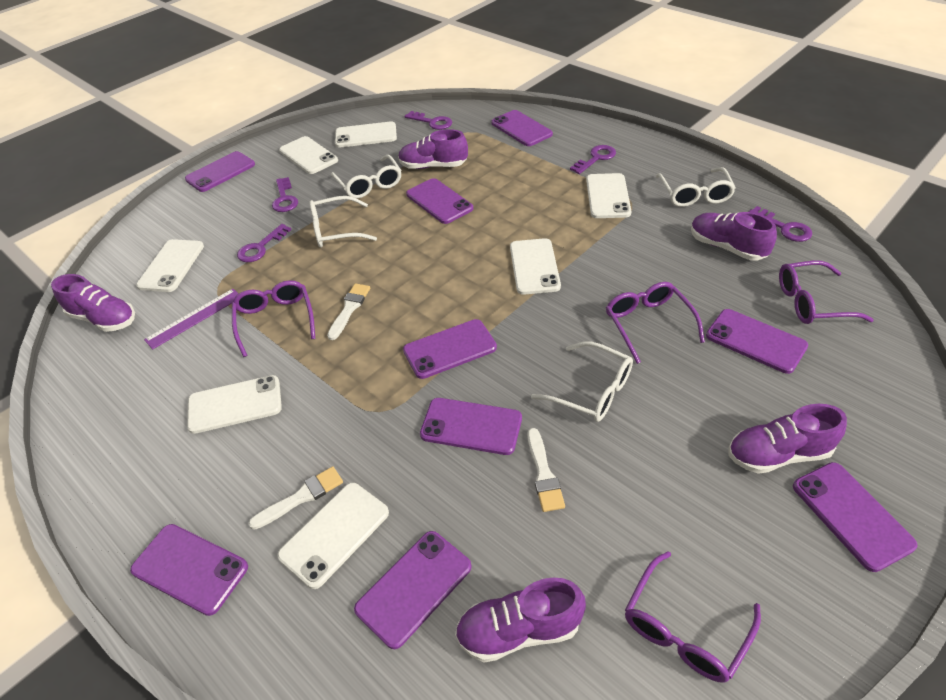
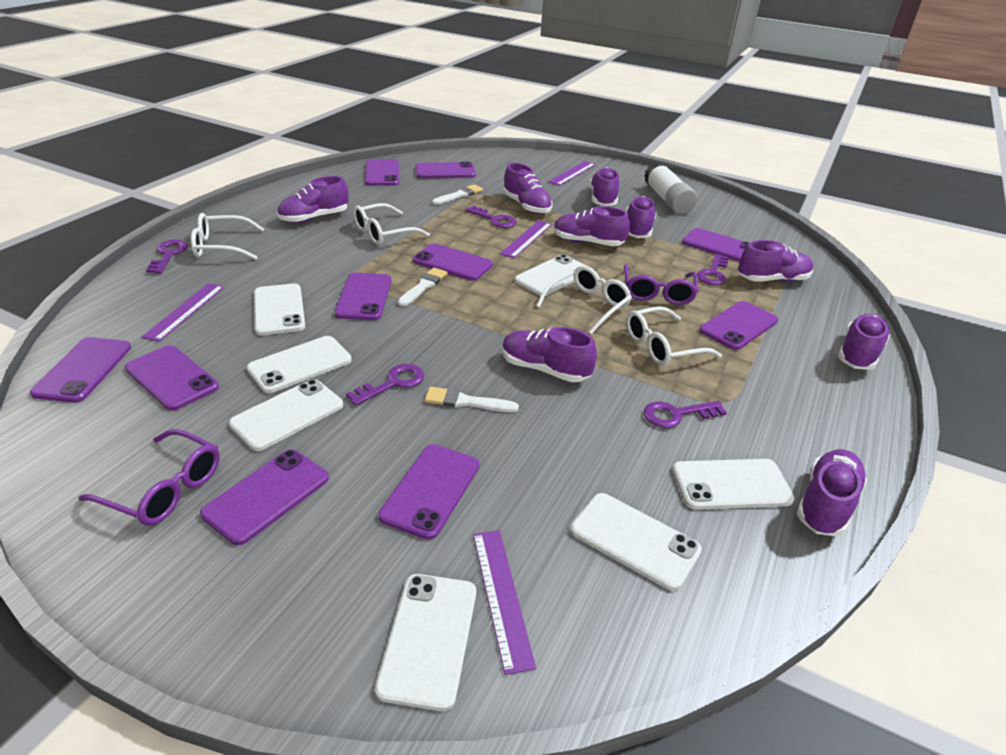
purple glasses: 4 -> 2
purple phone: 9 -> 10
purple ruler: 1 -> 4
purple shoe: 5 -> 9
white glue stick: 0 -> 1

